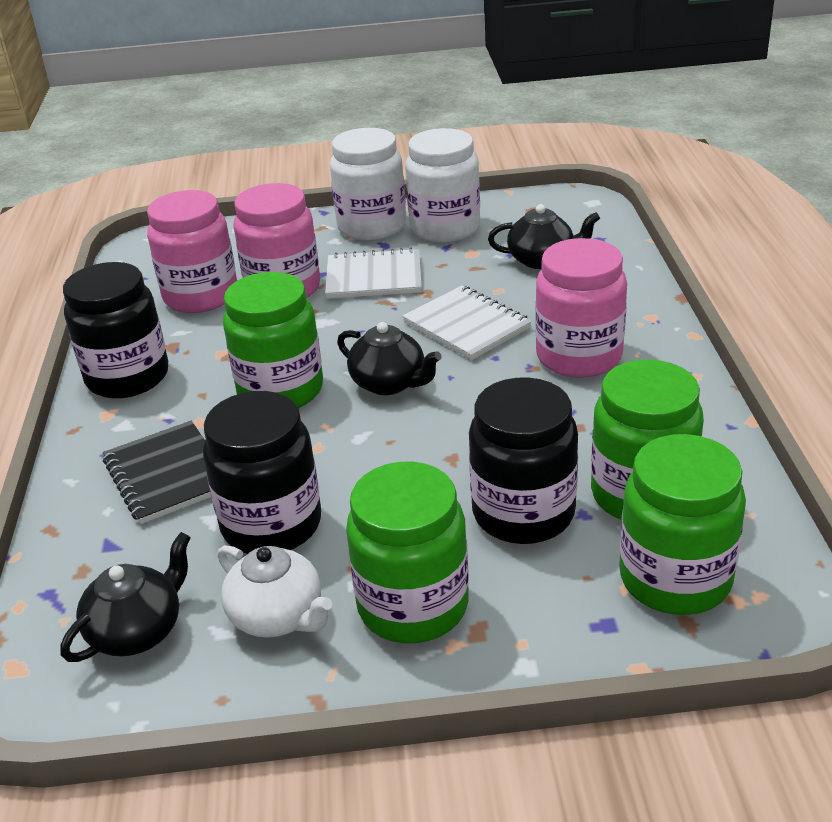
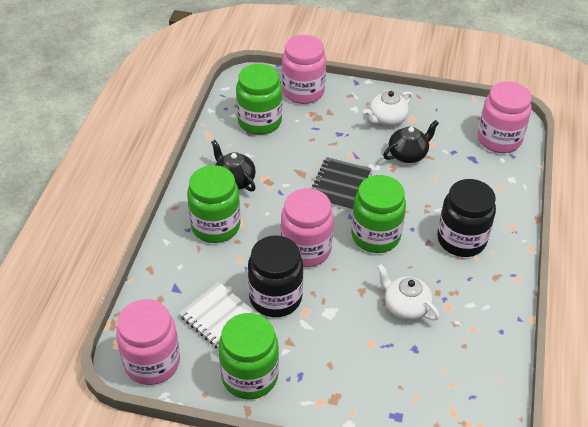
black jar: 3 -> 2
black teapot: 3 -> 2
pink jar: 3 -> 4
white jar: 2 -> 0
white notebook: 2 -> 1
white teapot: 1 -> 2

